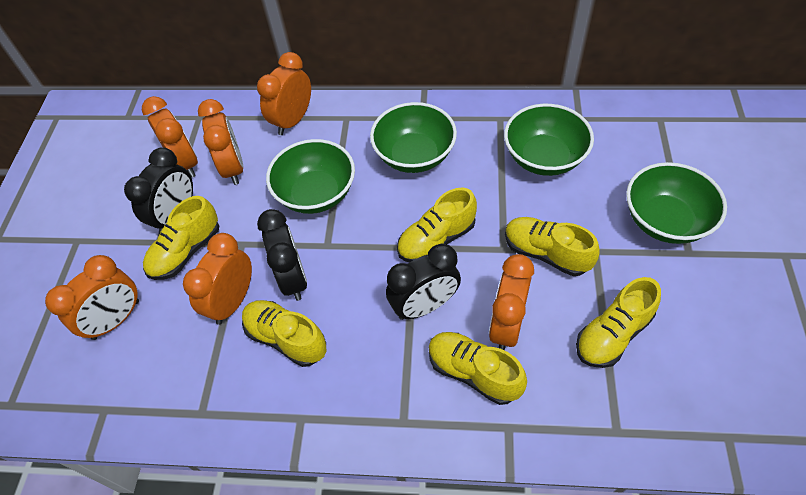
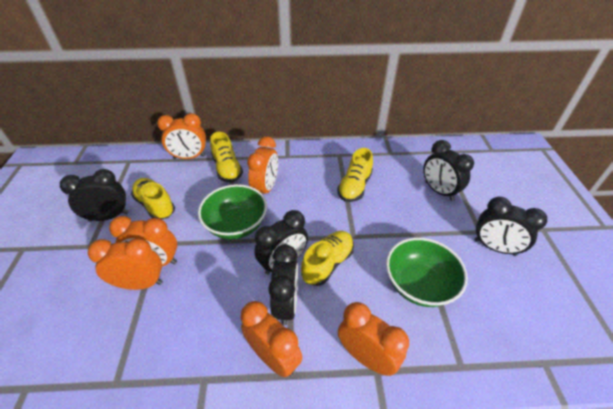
black clock: 3 -> 5
green bowl: 4 -> 2
yellow shoe: 6 -> 4

